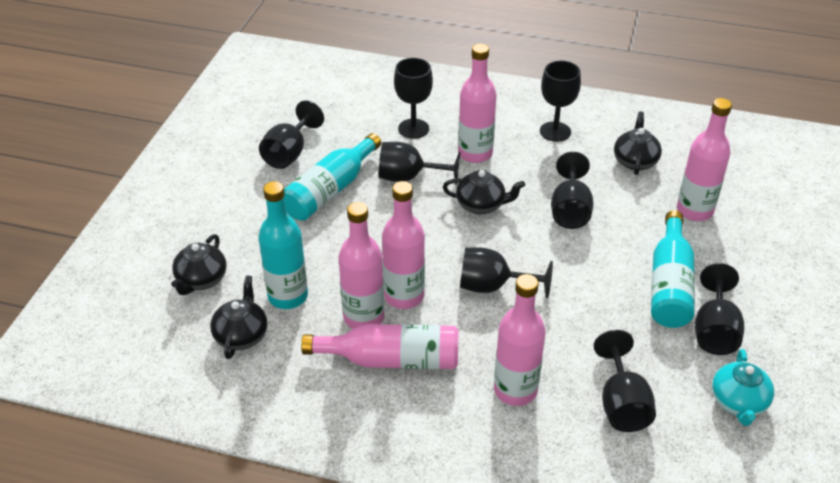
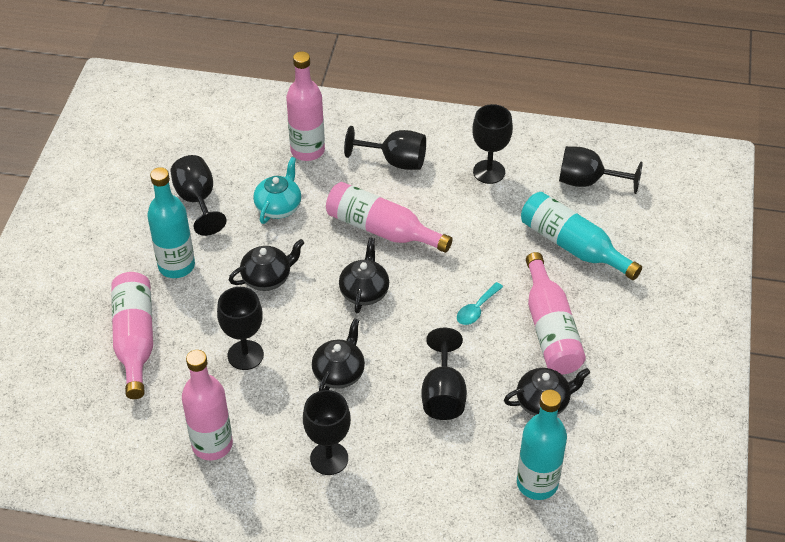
black goblet: 8 -> 7
pink bottle: 6 -> 5
turquoise spoon: 0 -> 1

